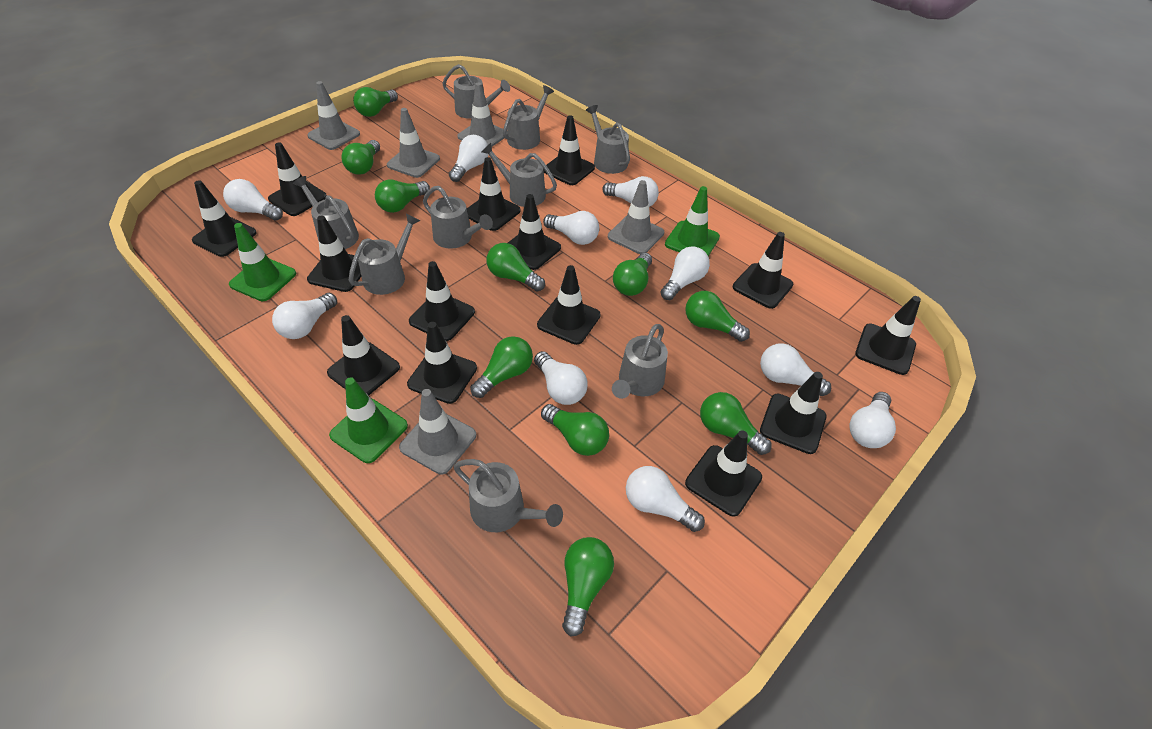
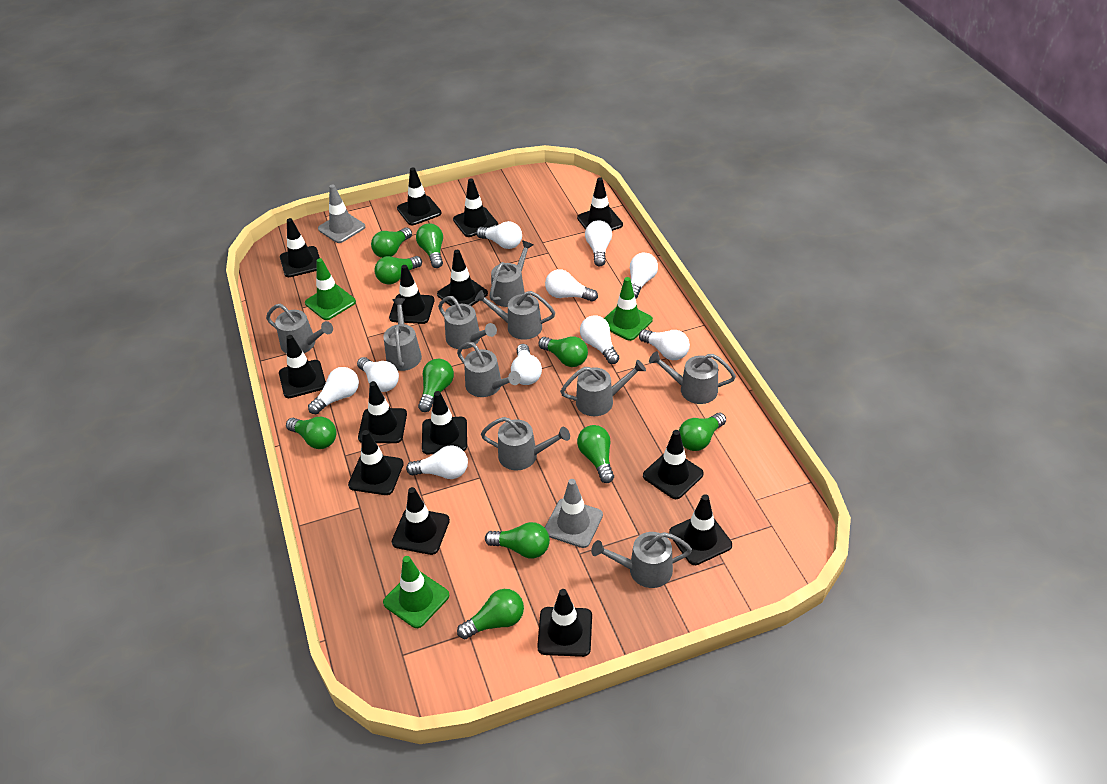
grey traffic cone: 5 -> 2
grey watering can: 9 -> 10

